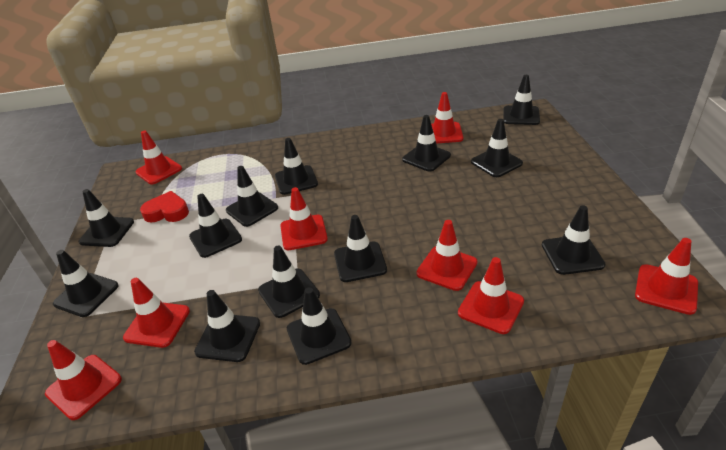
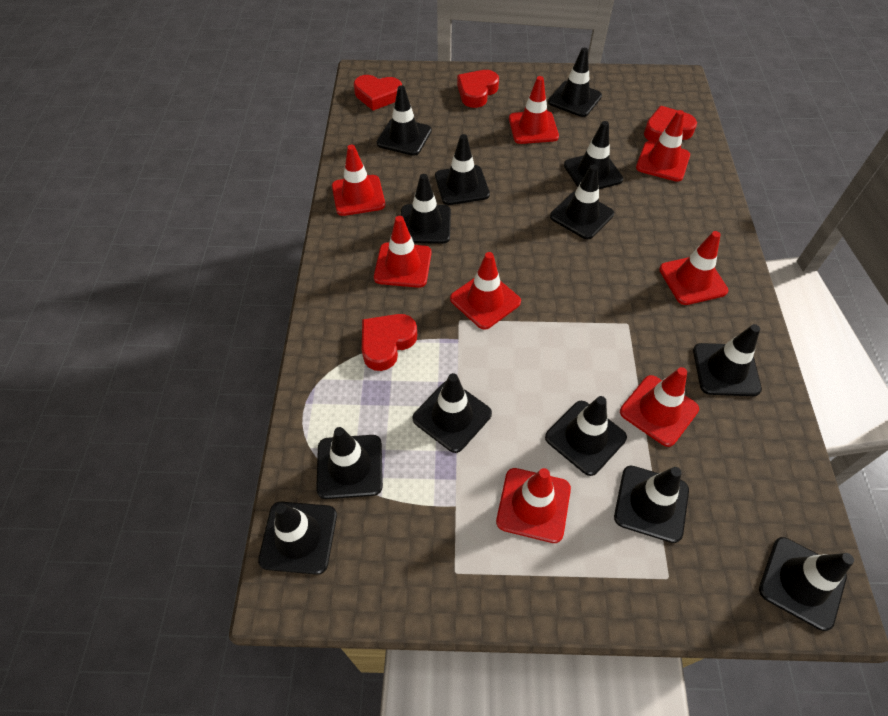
red heart: 1 -> 4

